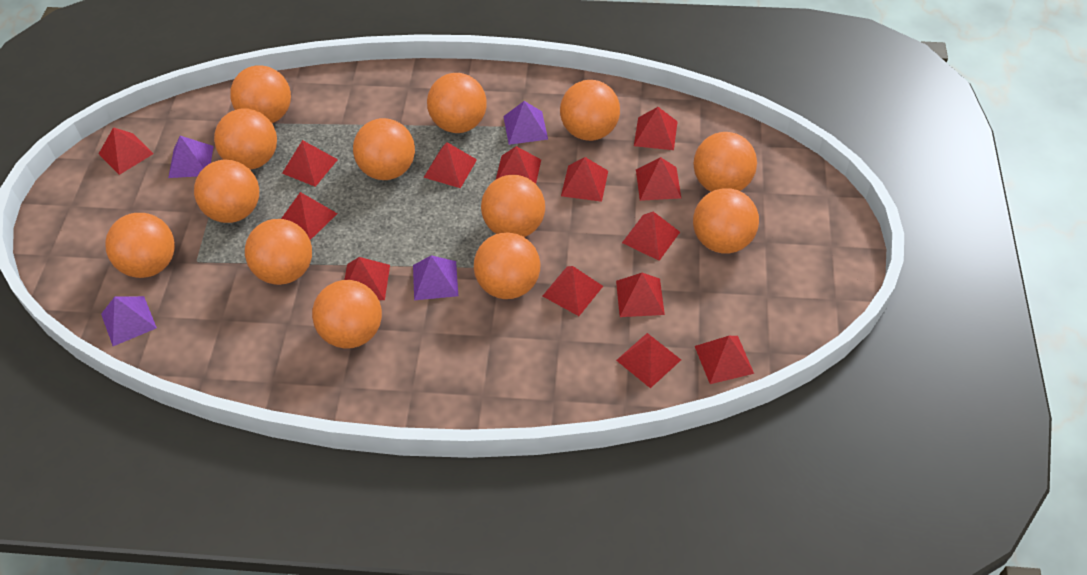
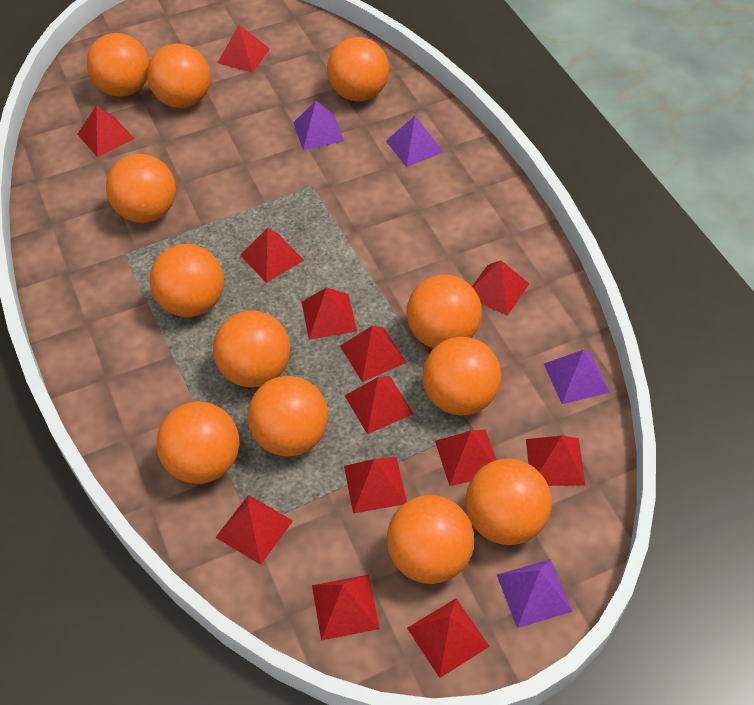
orange ball: 13 -> 12
red pyramid: 14 -> 13

